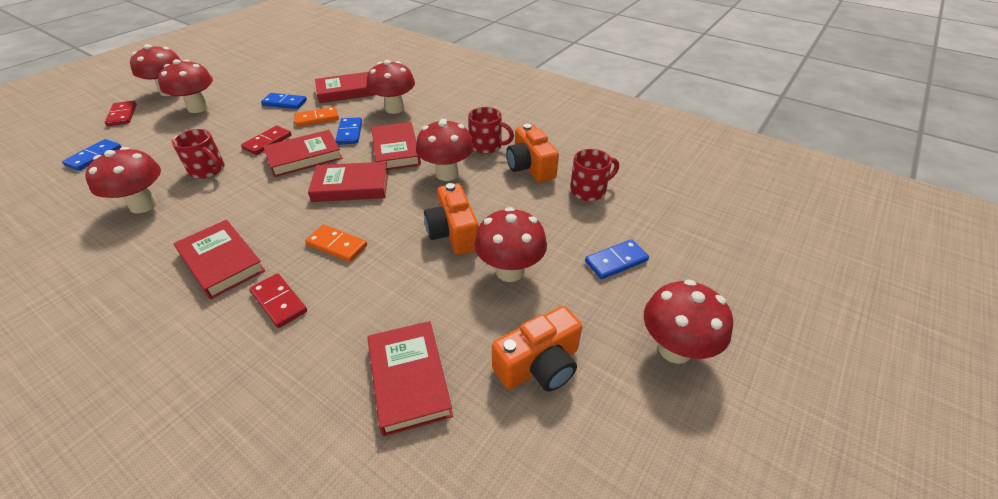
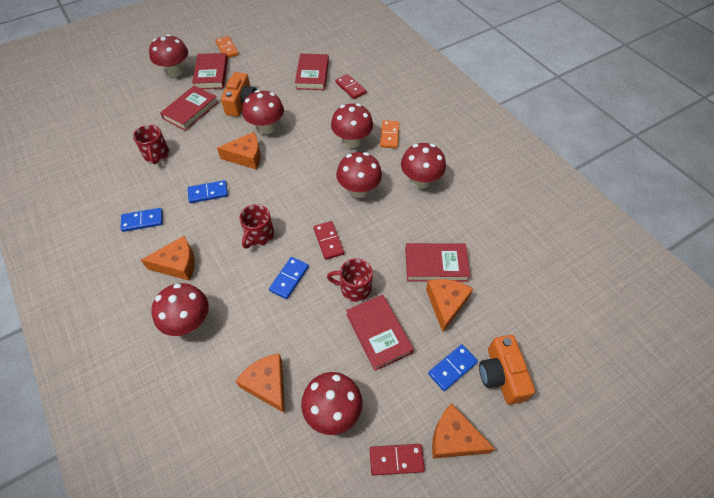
orange camera: 3 -> 2
orange cheese: 0 -> 5
red book: 6 -> 5

